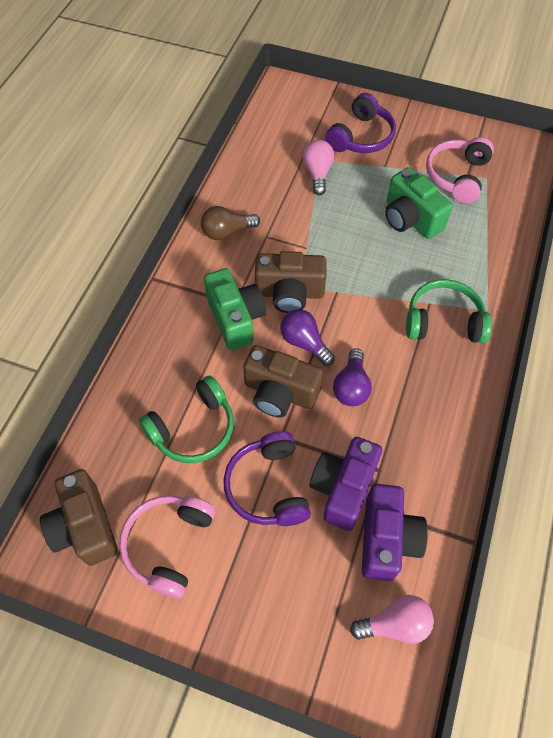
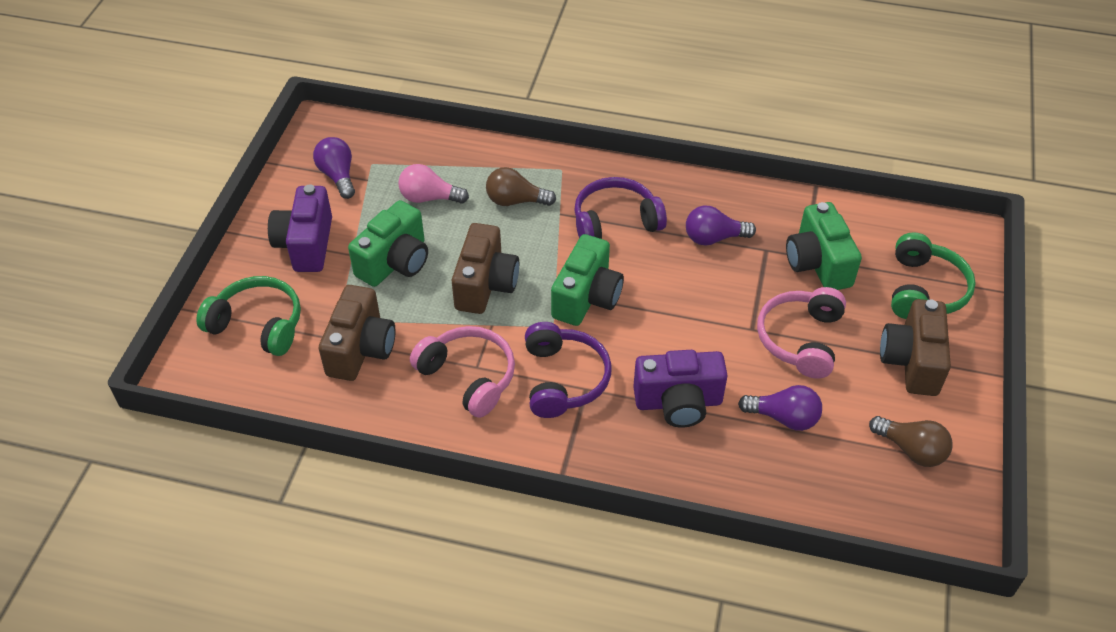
brown light bulb: 1 -> 2
green camera: 2 -> 3
pink light bulb: 2 -> 1
purple light bulb: 2 -> 3

